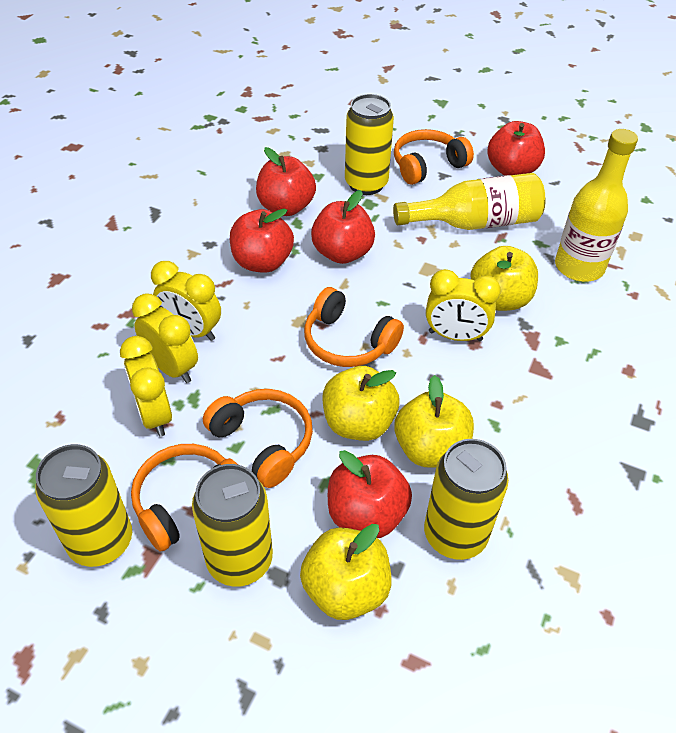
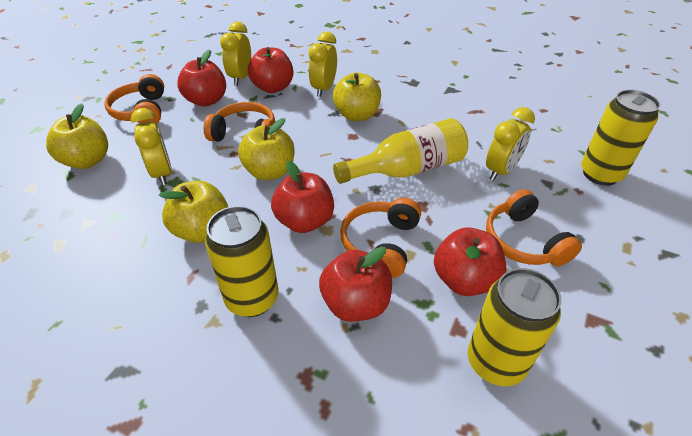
yellow bottle: 2 -> 1
yellow can: 4 -> 3

